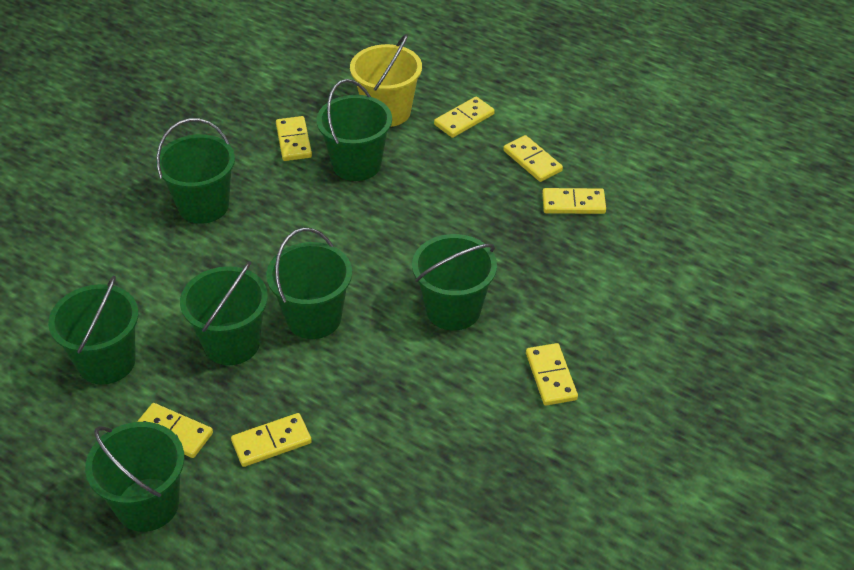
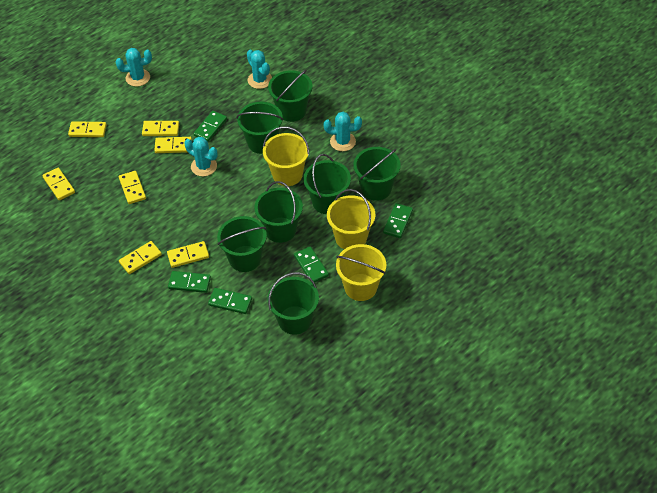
green domino: 0 -> 5
turquoise cactus: 0 -> 4
yellow bucket: 1 -> 3

